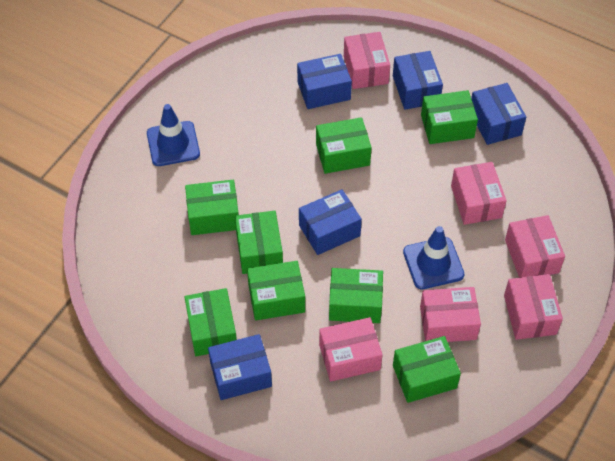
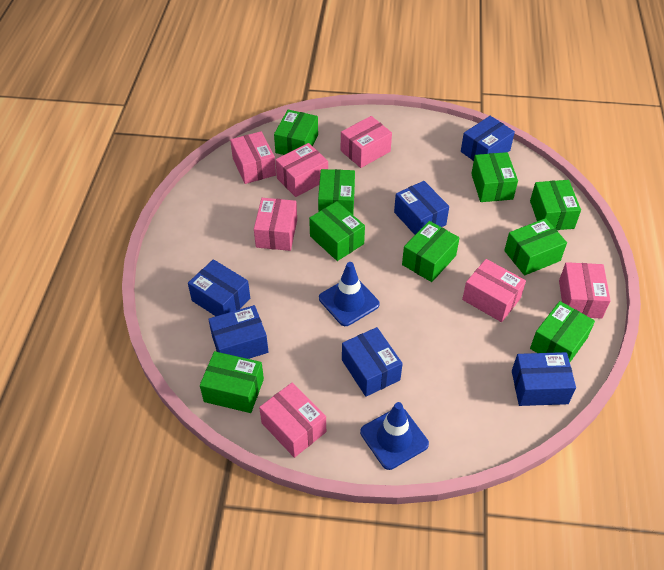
blue box: 5 -> 6
green box: 8 -> 9
pink box: 6 -> 7

